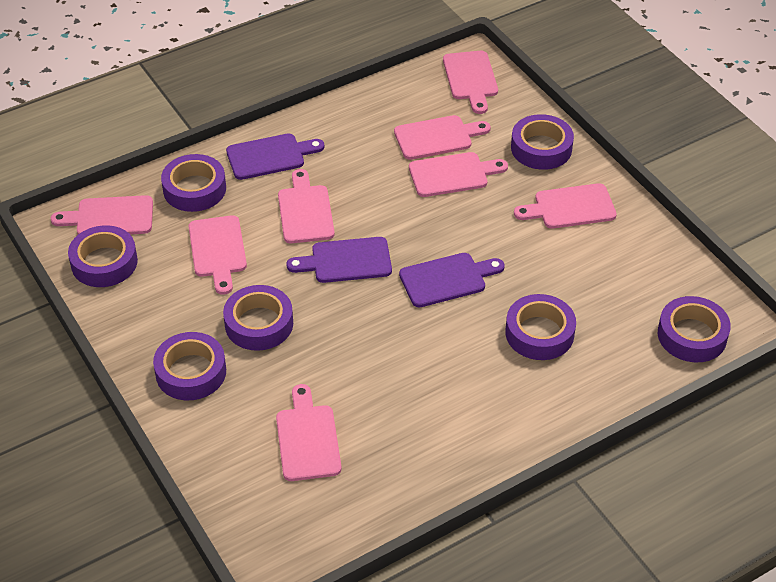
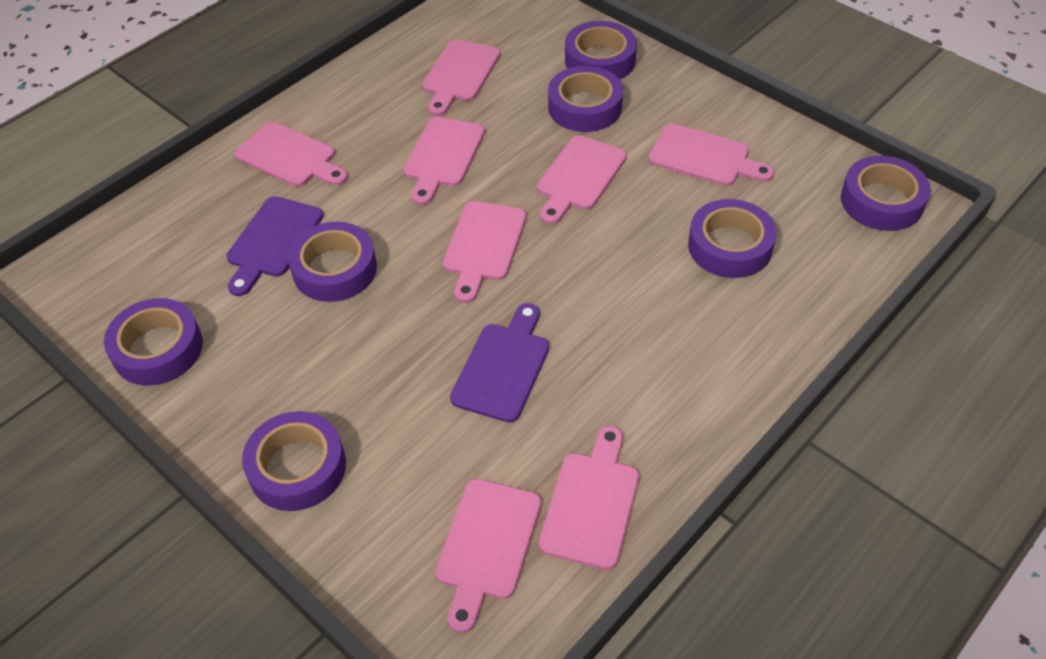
purple cutting board: 3 -> 2

